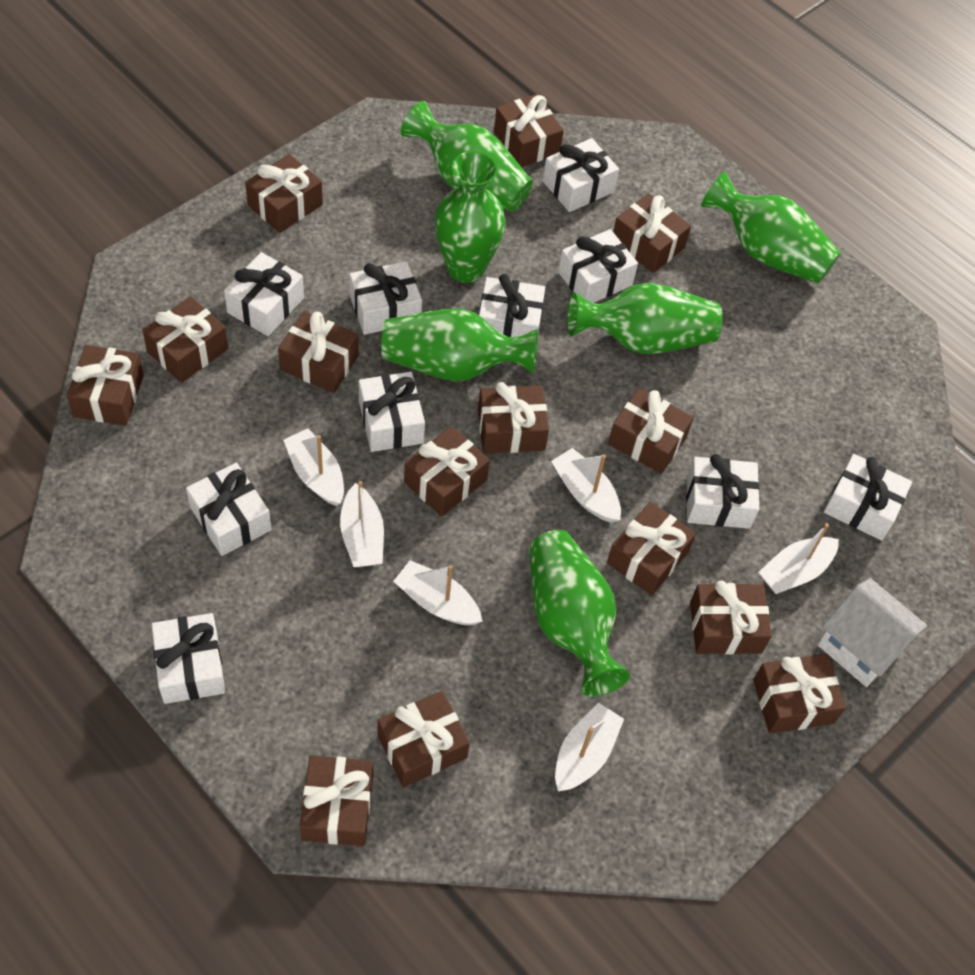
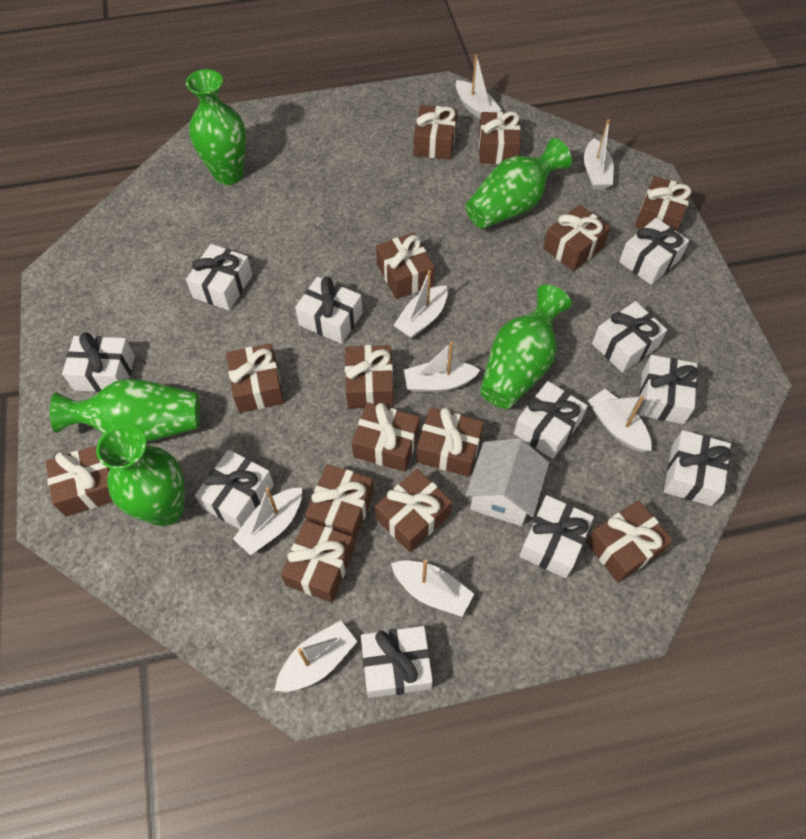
green vase: 6 -> 5
white boat: 6 -> 8
white gift: 10 -> 11

